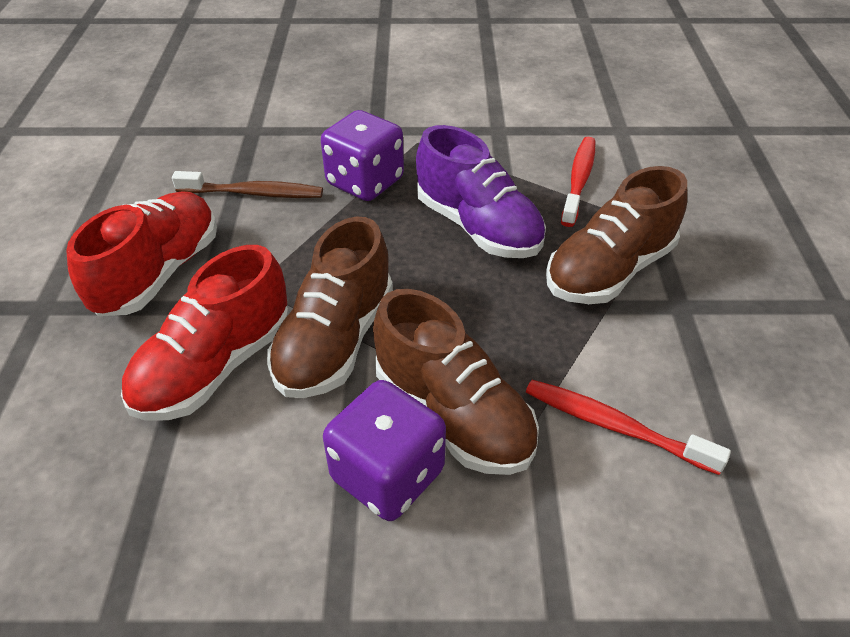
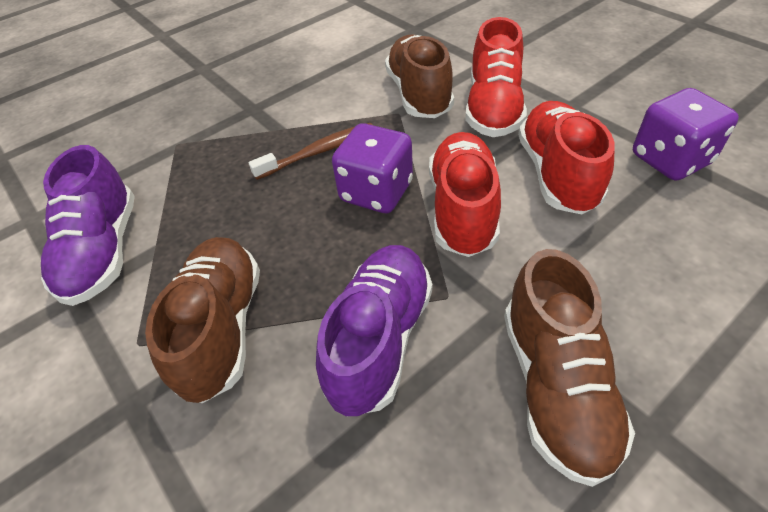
purple shoe: 1 -> 2
red shoe: 2 -> 3
red toothbrush: 2 -> 0

